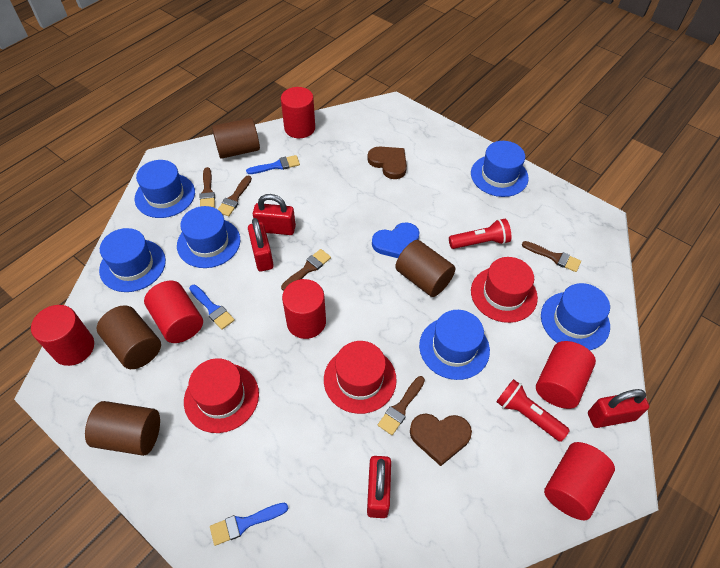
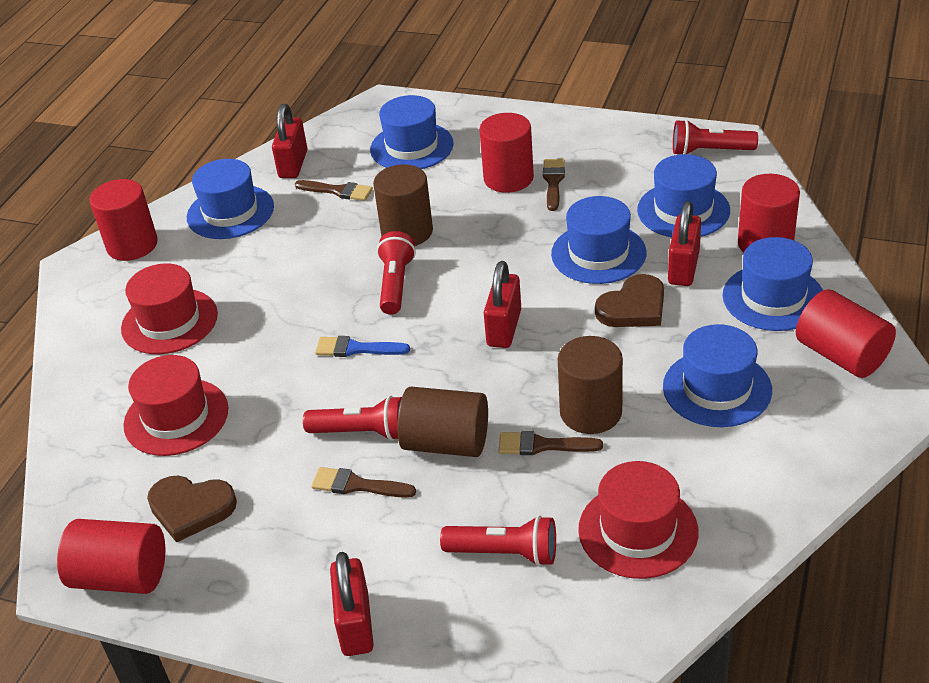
blue brush: 3 -> 1
blue heart: 1 -> 0
brown brush: 5 -> 4
brown cylinder: 4 -> 3
red cylinder: 6 -> 5
red flashlight: 2 -> 4

